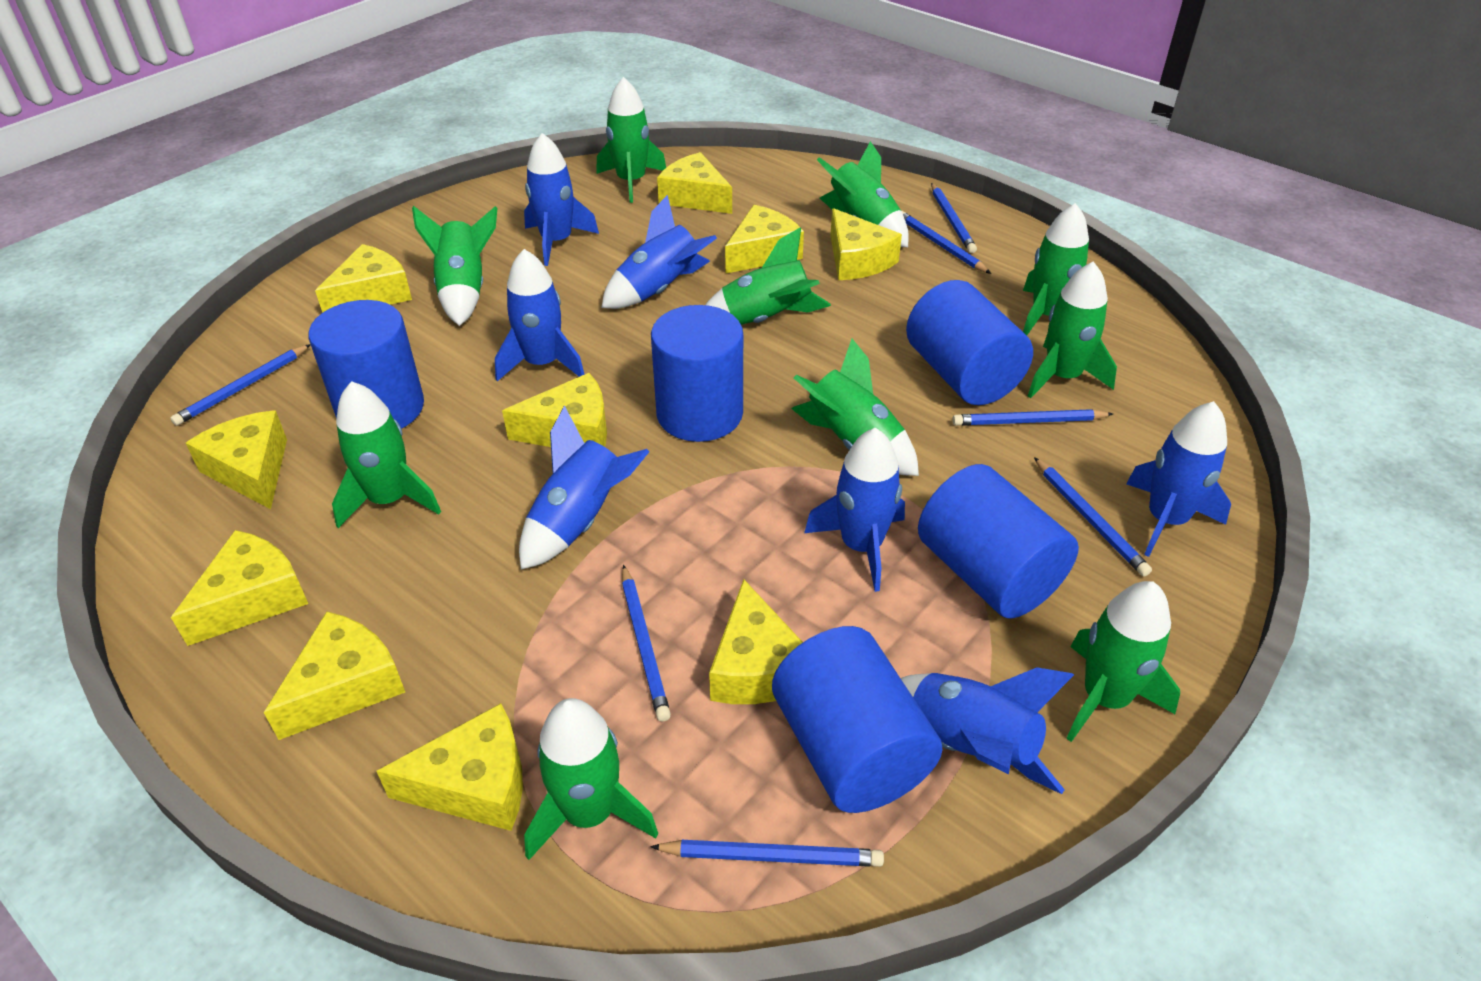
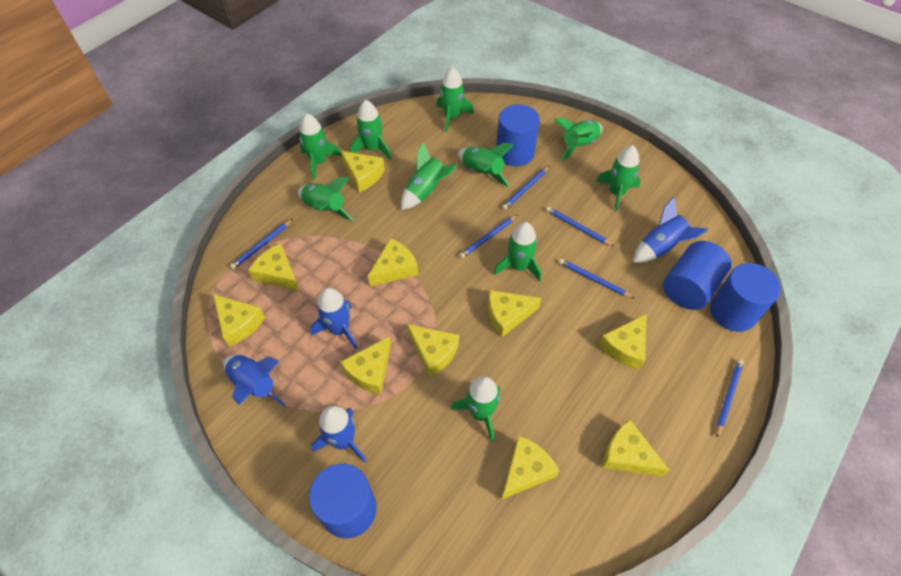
blue cylinder: 5 -> 4
blue pencil: 7 -> 6
blue rocket: 7 -> 4

